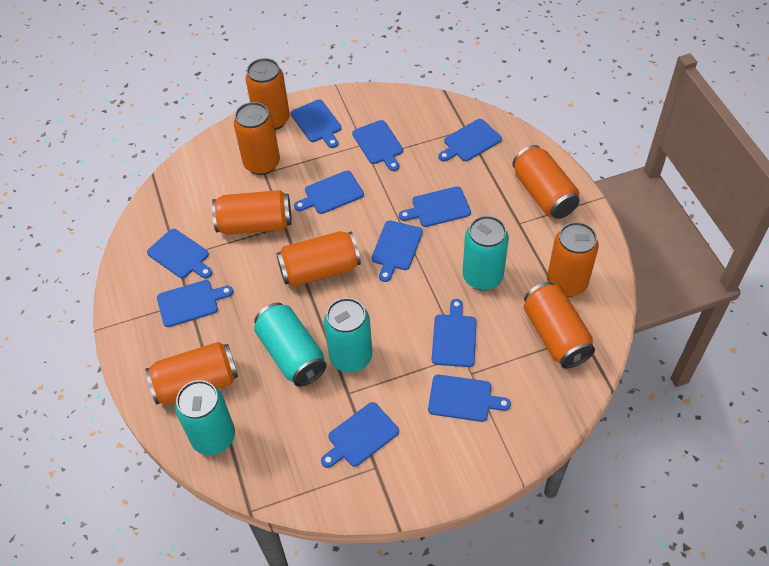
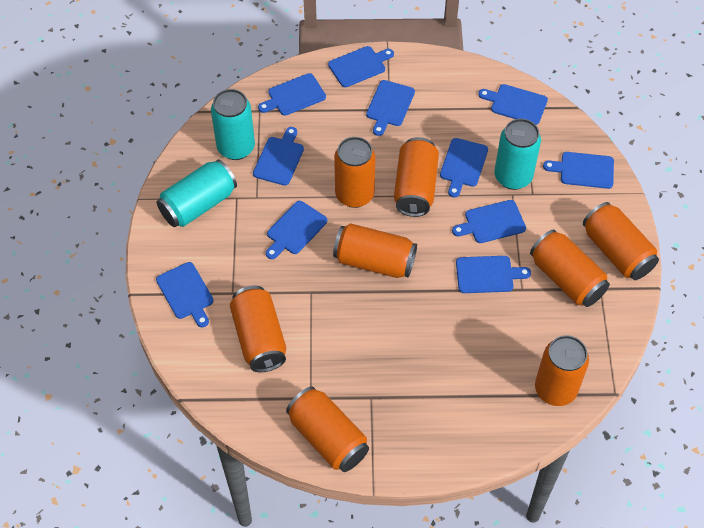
turquoise can: 4 -> 3

